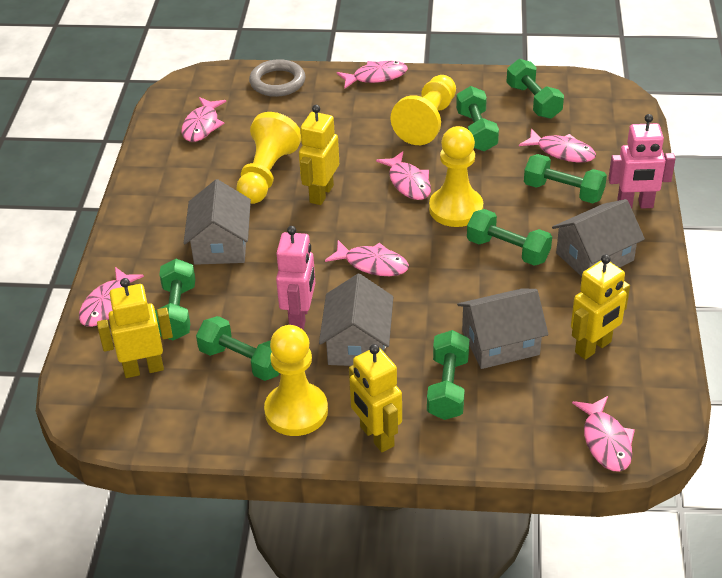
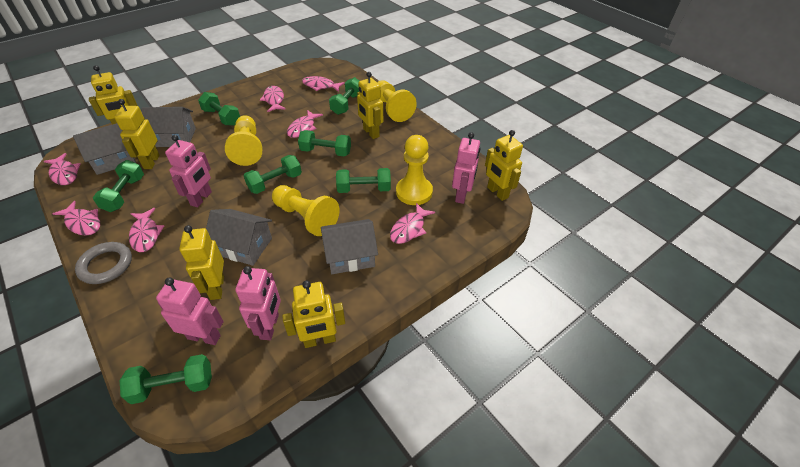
pink robot: 2 -> 4
yellow robot: 4 -> 6

